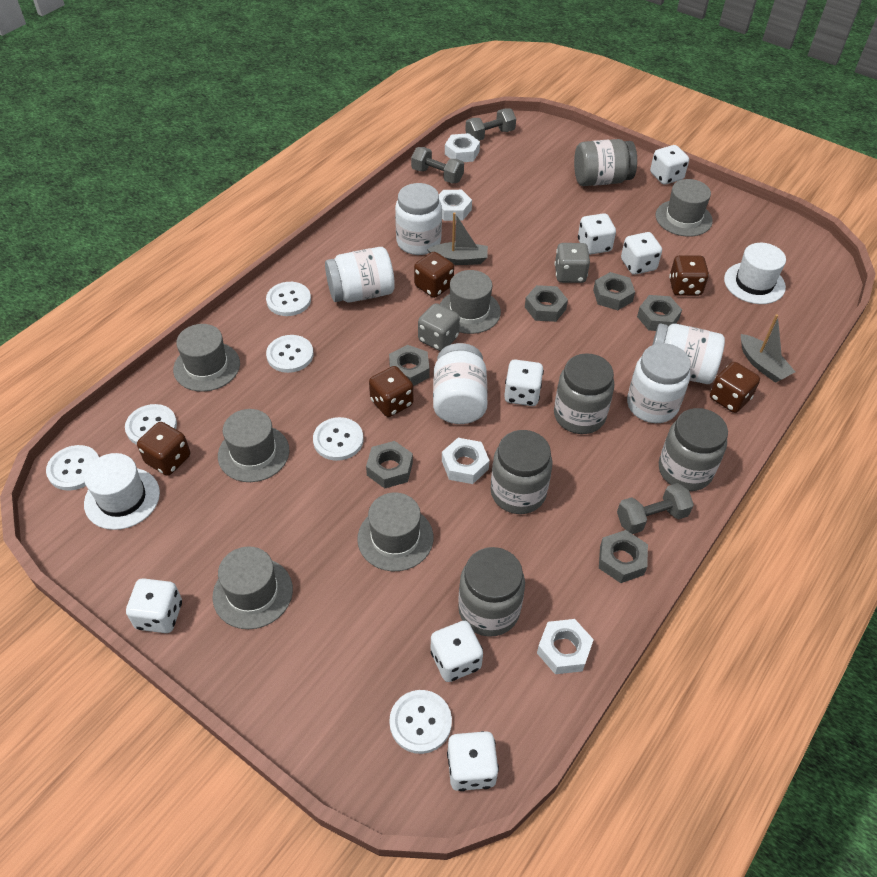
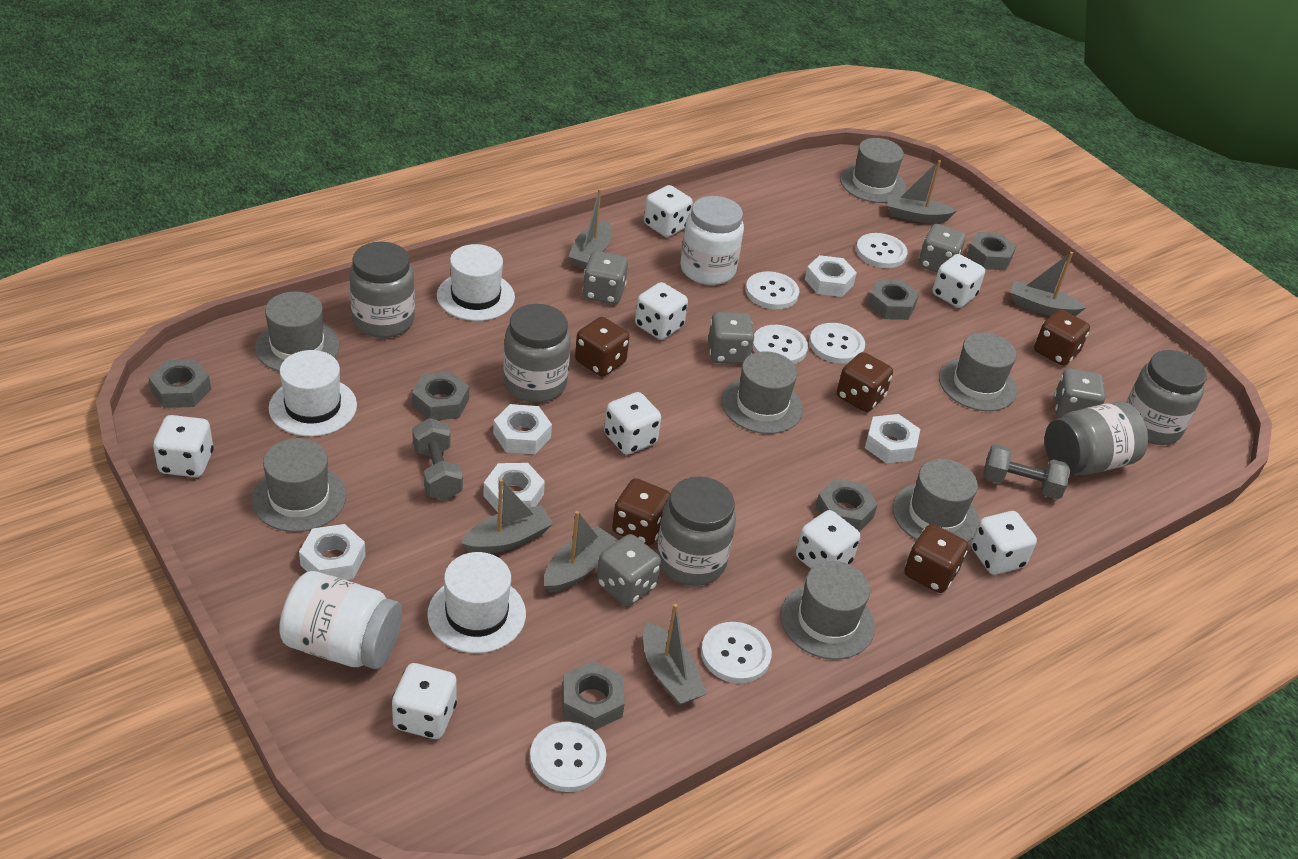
grey boat: 2 -> 6
grey dice: 2 -> 5
grey dumbbell: 3 -> 2
grey hat: 6 -> 7
white dice: 7 -> 8
white hat: 2 -> 3
white jar: 5 -> 2
white nut: 4 -> 5

